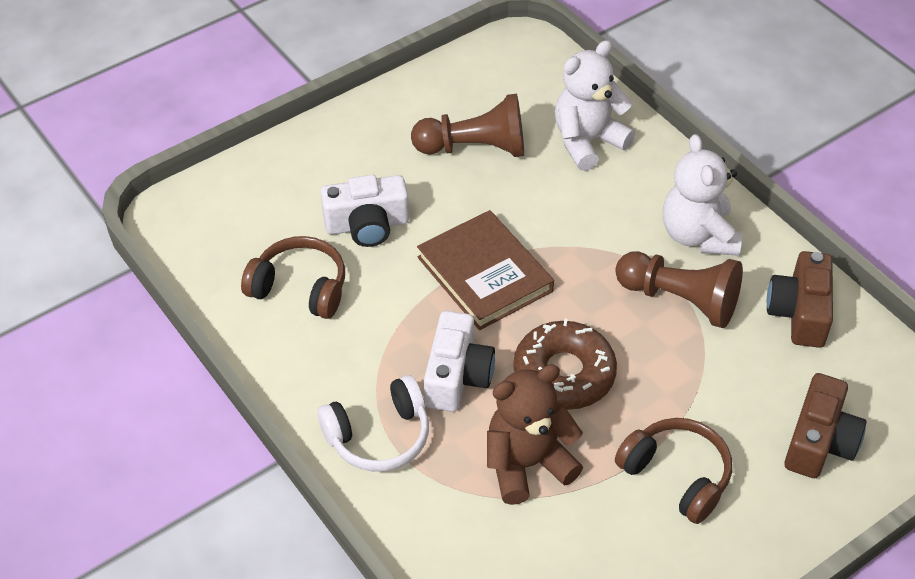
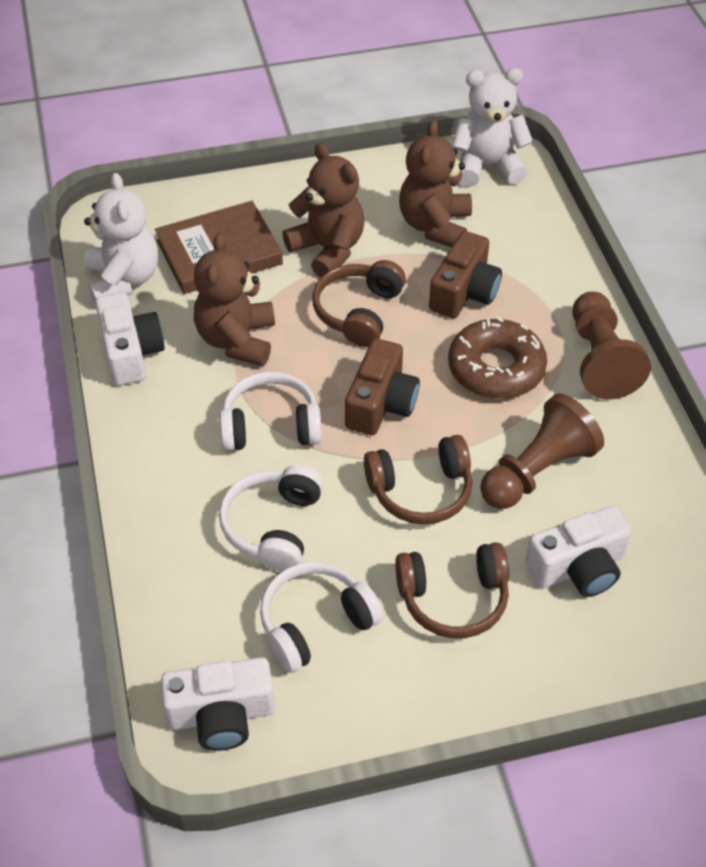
brown headphones: 2 -> 3
brown teddy bear: 1 -> 3
white camera: 2 -> 3
white headphones: 1 -> 3

